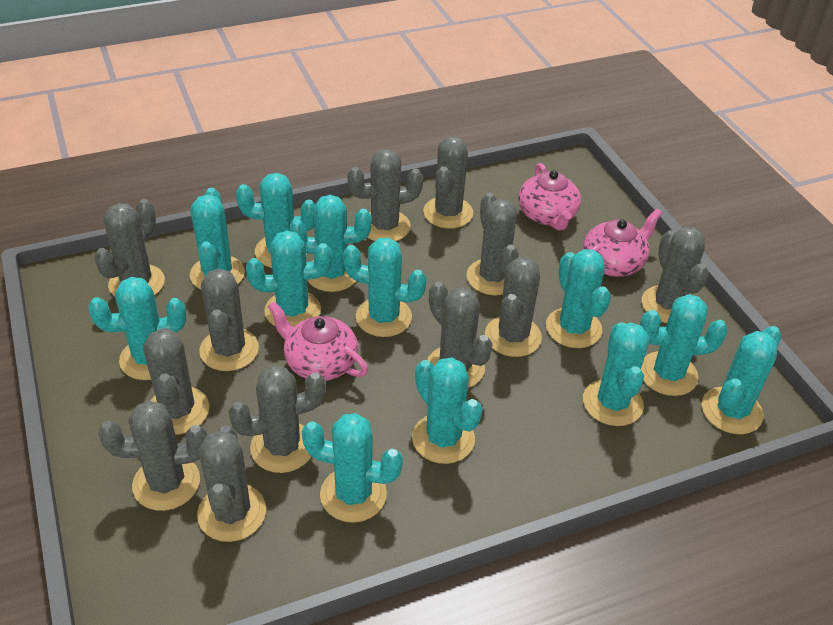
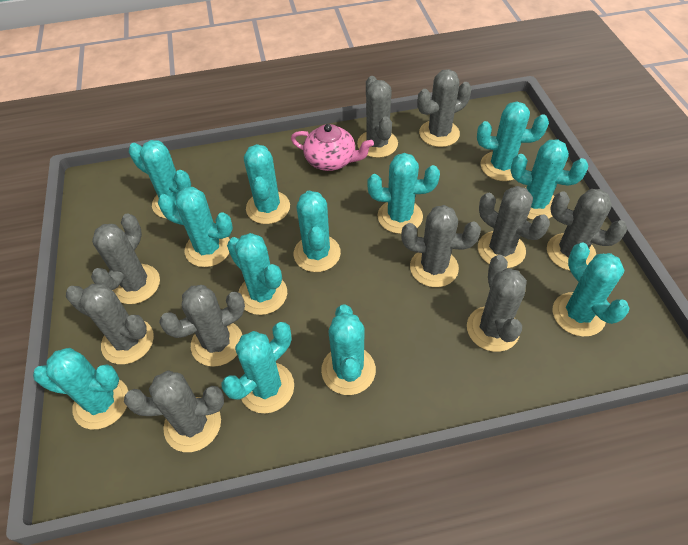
grey cactus: 12 -> 10
pink teapot: 3 -> 1

